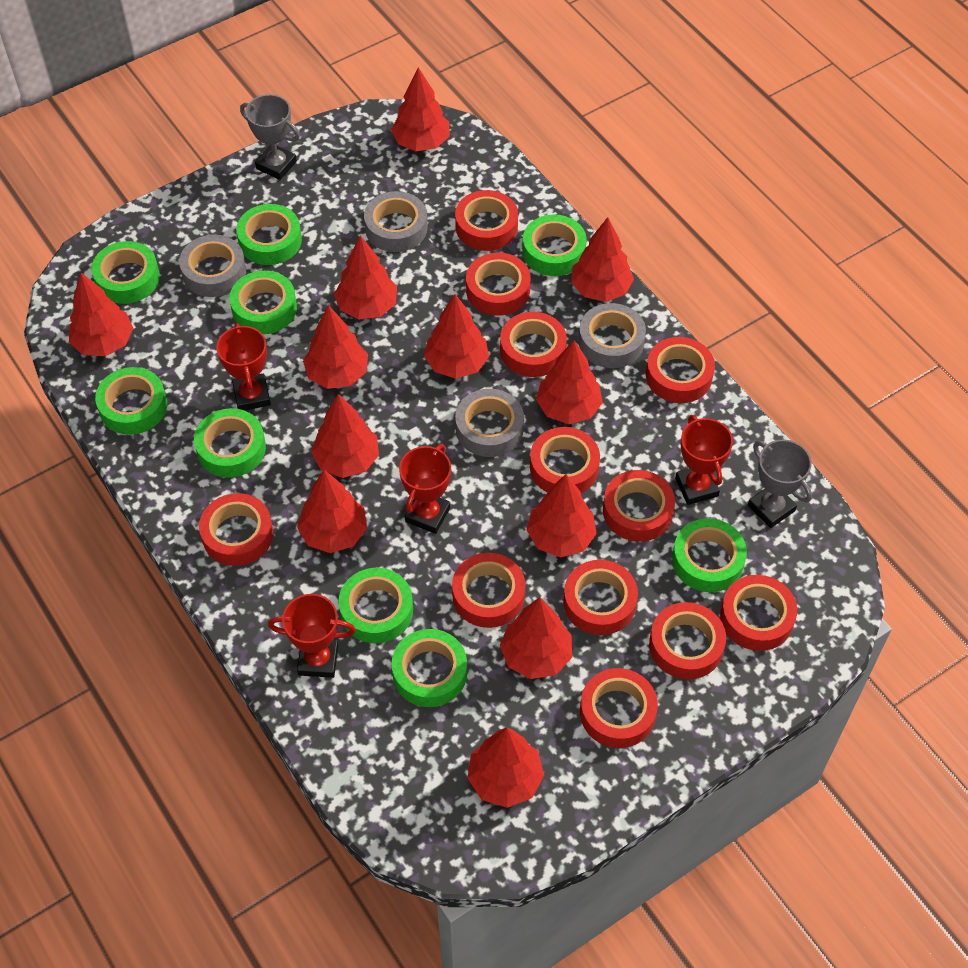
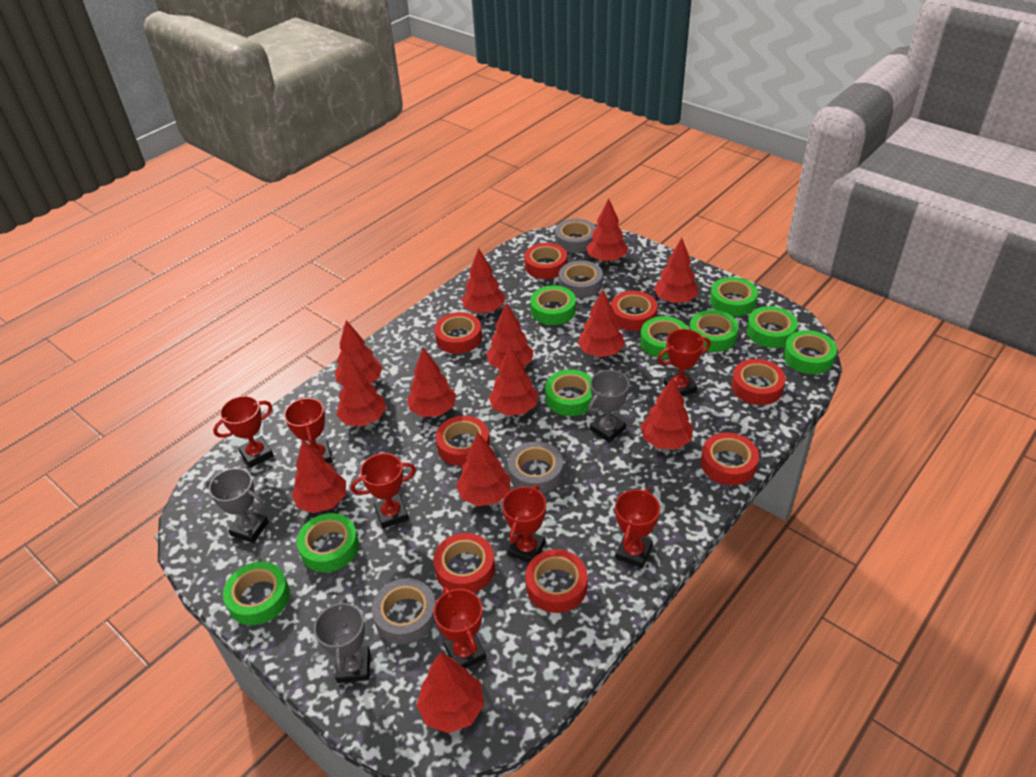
grey trophy: 2 -> 3
red tape: 12 -> 8
red tree: 12 -> 13
red trophy: 4 -> 7

